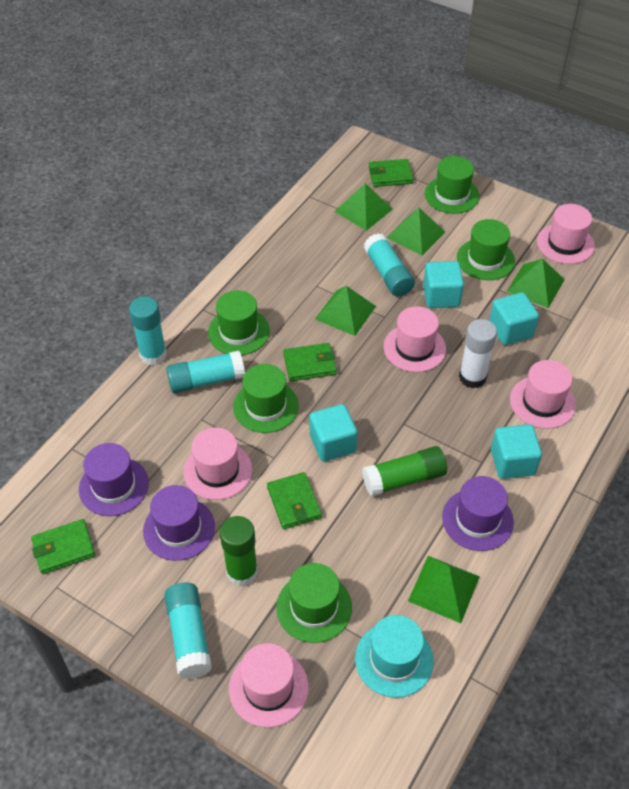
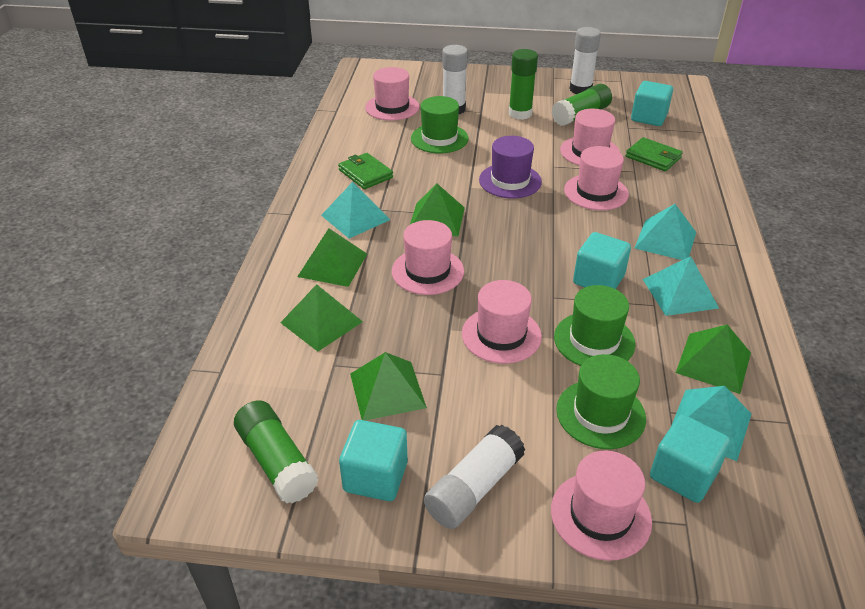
green glue stick: 2 -> 3
green hat: 5 -> 3
green wallet: 4 -> 2
pink hat: 5 -> 6
purple hat: 3 -> 1
turquoise glue stick: 4 -> 0
turquoise hat: 1 -> 0
turquoise pyramid: 0 -> 4
white glue stick: 1 -> 3

